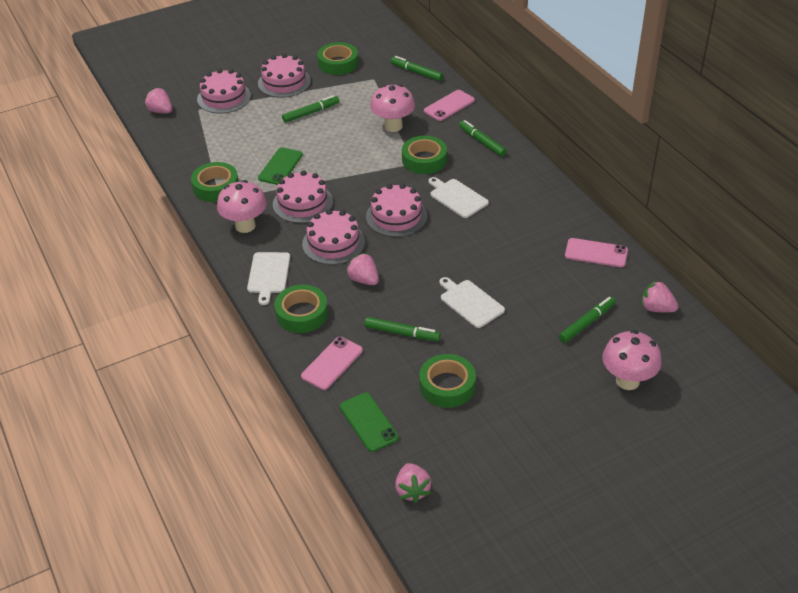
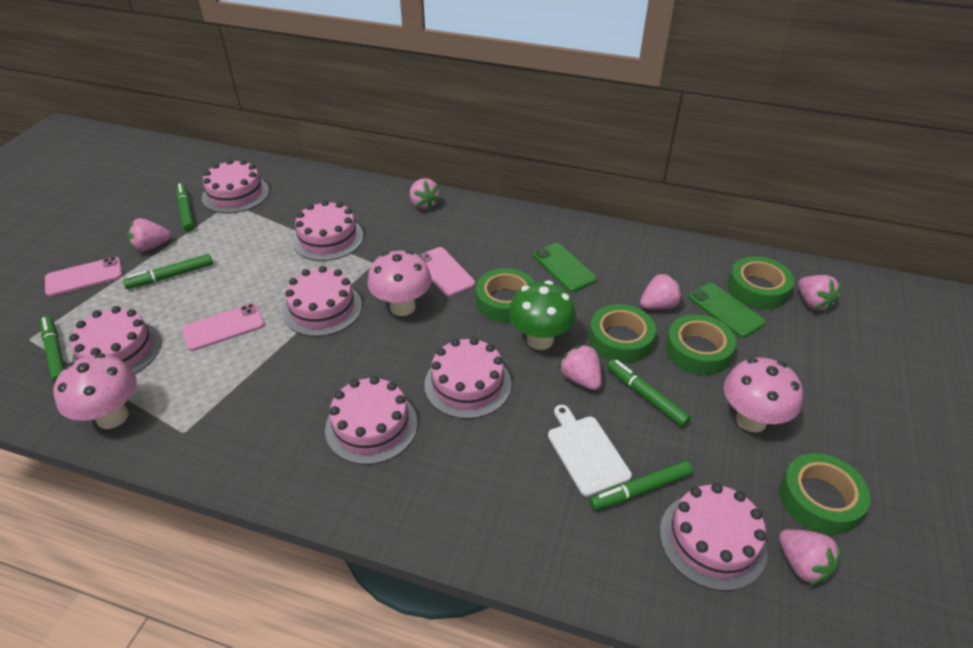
green mushroom: 0 -> 1
pink cake: 5 -> 7
pink strawberry: 4 -> 6
white cutting board: 3 -> 1

